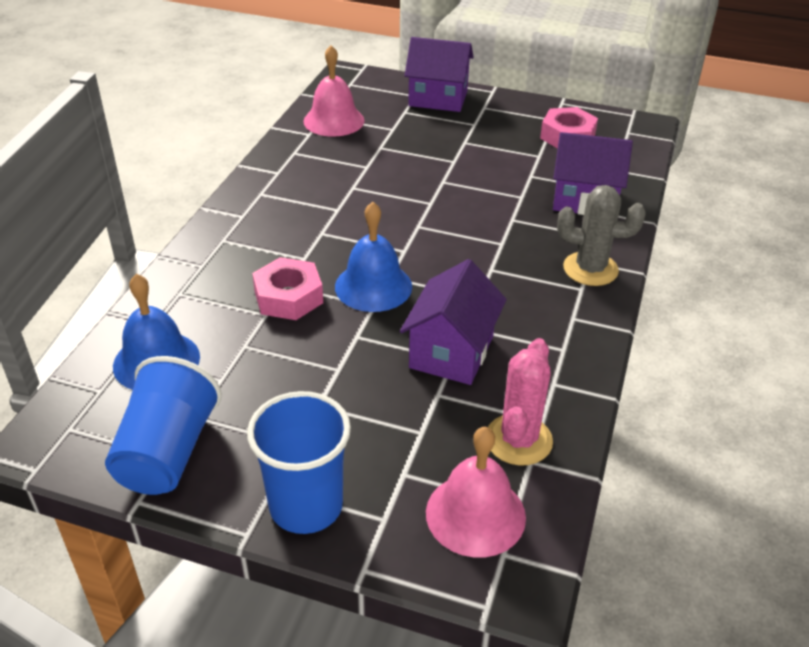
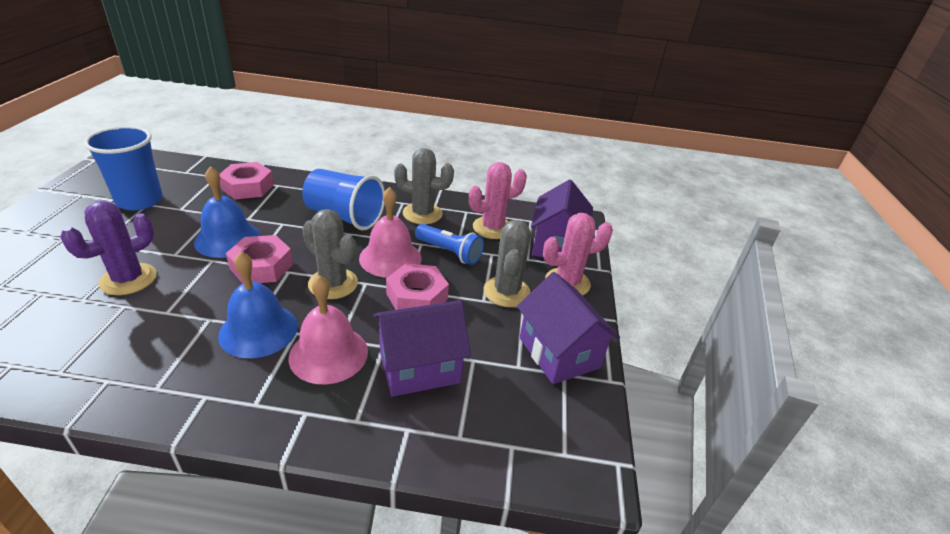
blue flashlight: 0 -> 1
grey cactus: 1 -> 3
pink cactus: 1 -> 2
pink nut: 2 -> 3
purple cactus: 0 -> 1

